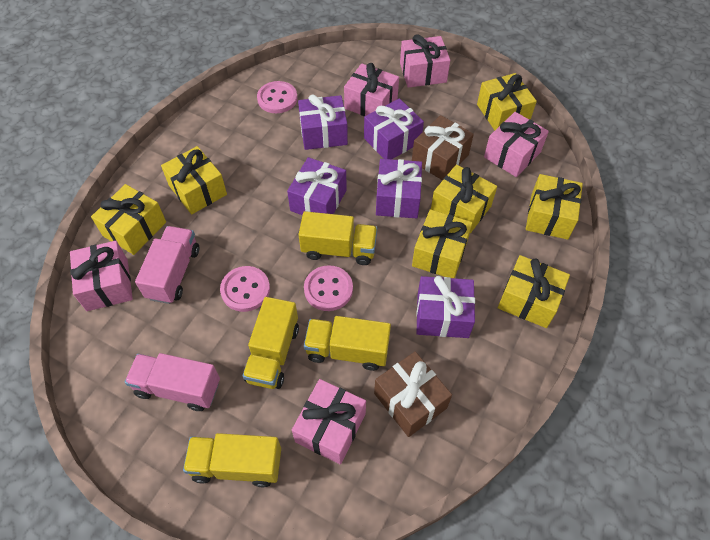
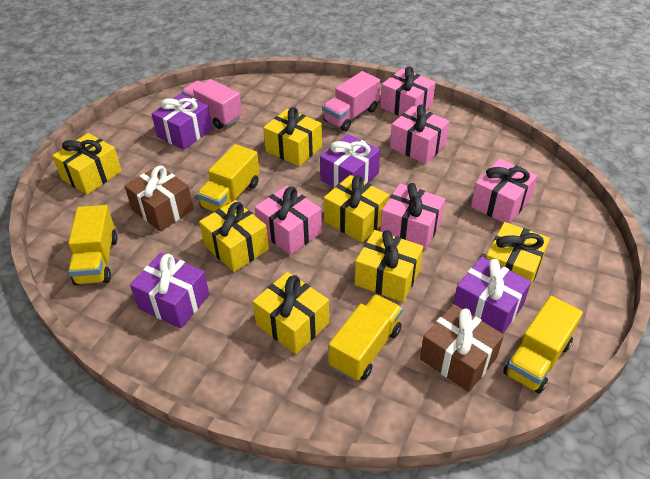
pink button: 3 -> 0
purple gift: 5 -> 4

